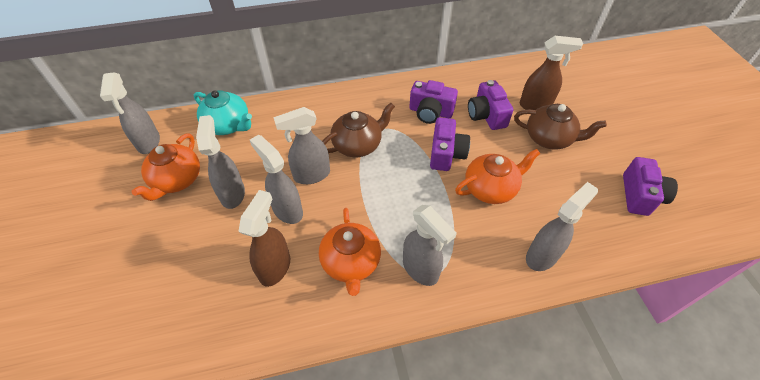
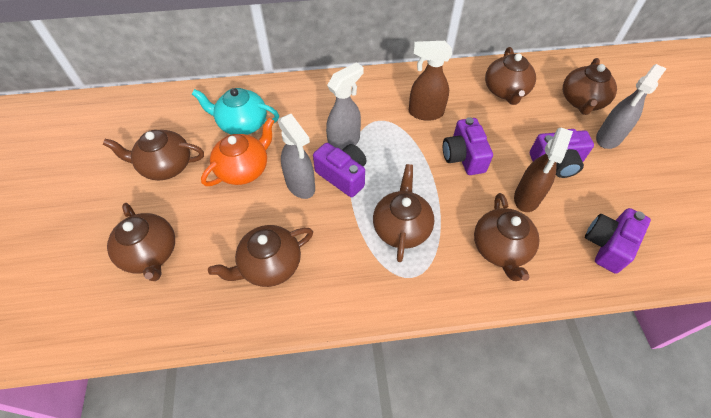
brown teapot: 2 -> 7
grey spray bottle: 6 -> 3
orange teapot: 3 -> 1

